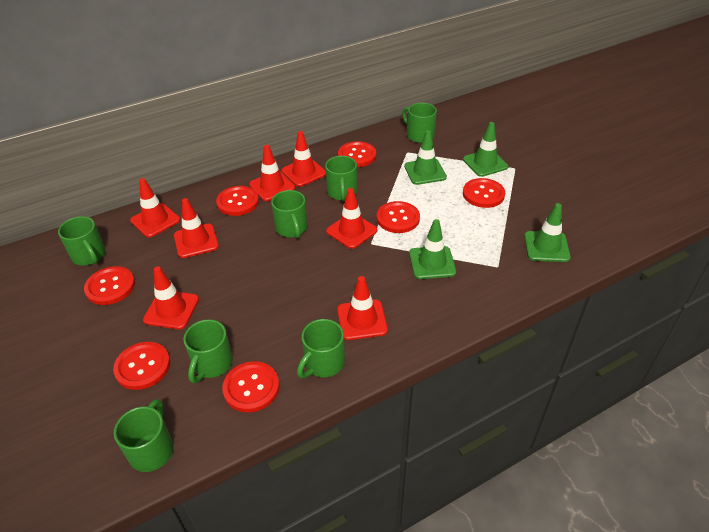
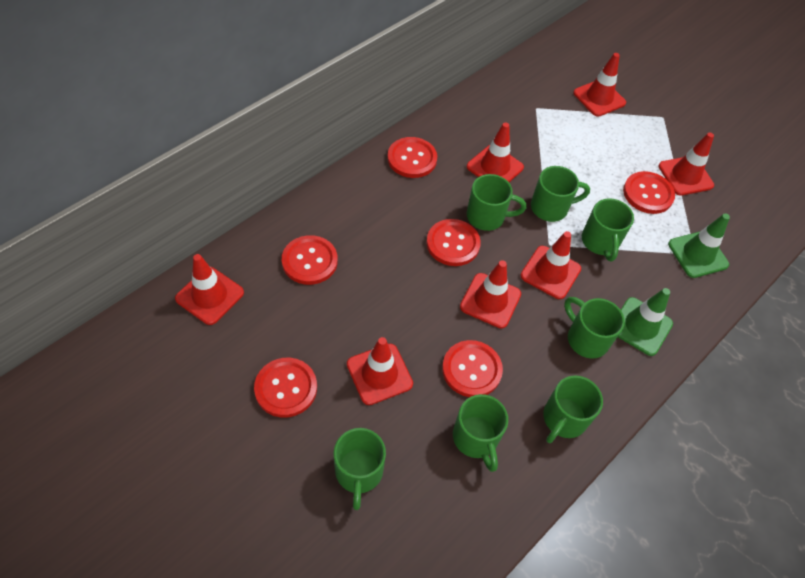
green traffic cone: 4 -> 2
red button: 7 -> 6

